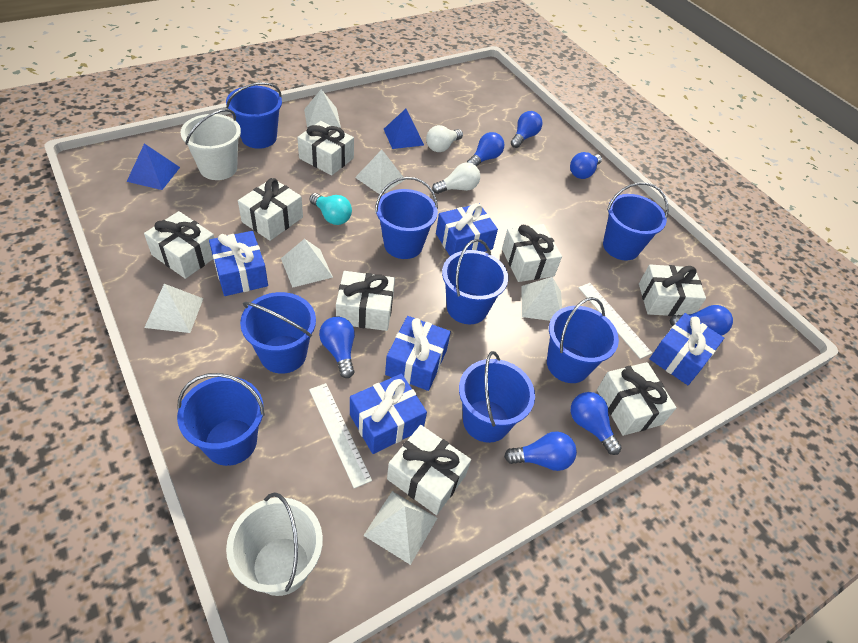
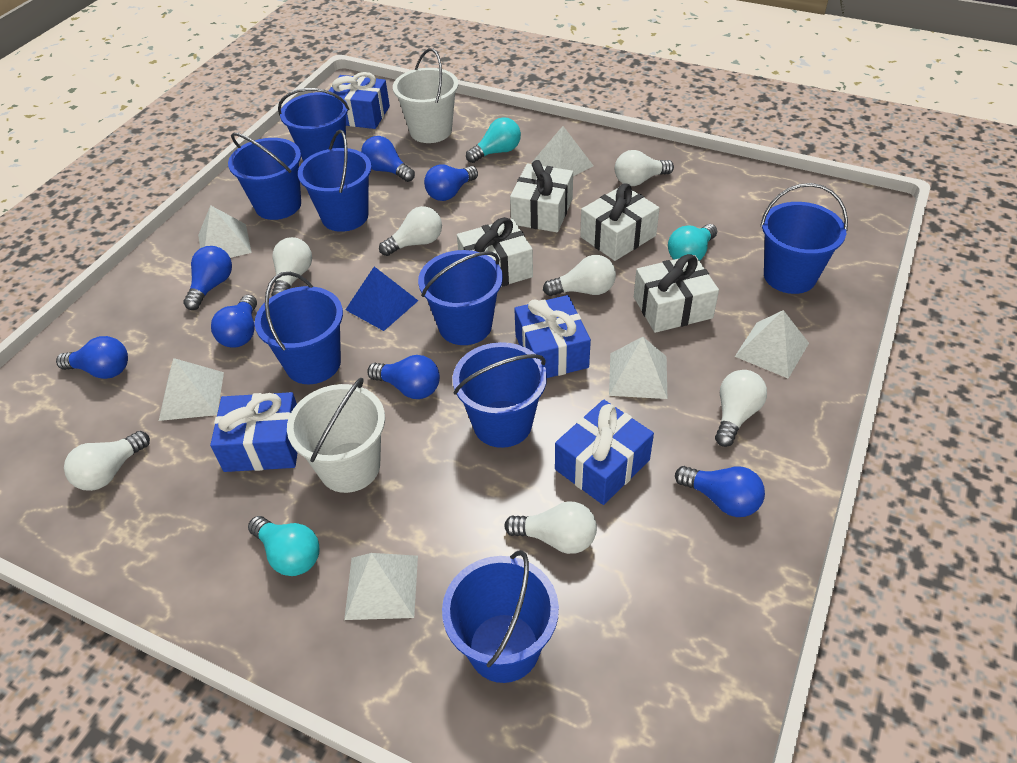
blue gift: 5 -> 4
blue pyramid: 2 -> 1
turquoise light bulb: 1 -> 3
white gift: 8 -> 4
white light bulb: 2 -> 7
white ruler: 2 -> 0

